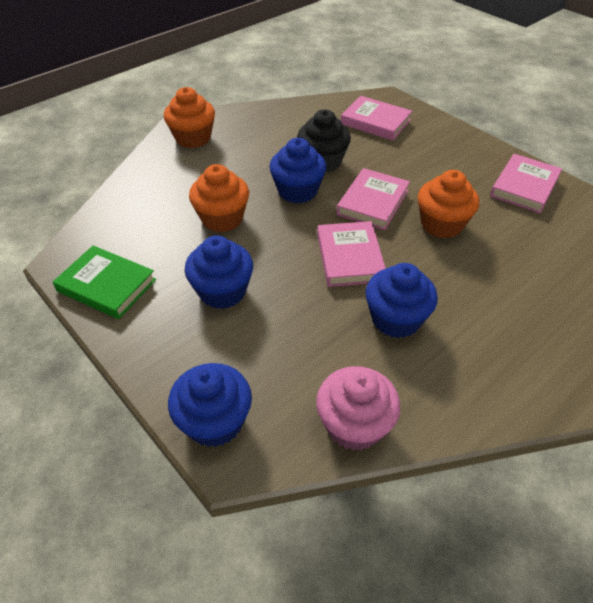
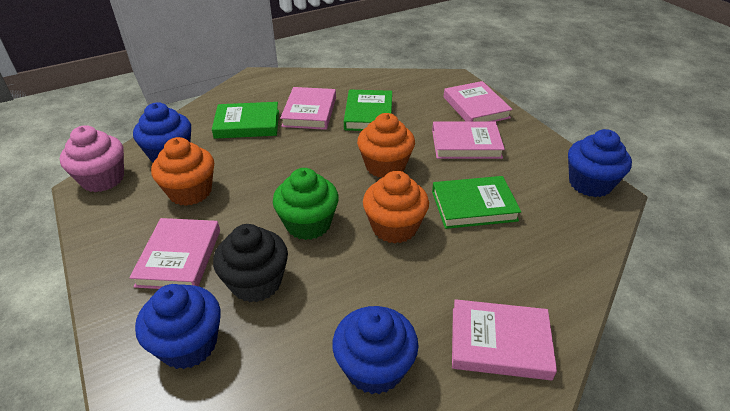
green book: 1 -> 3
green cupcake: 0 -> 1
pink book: 4 -> 5

